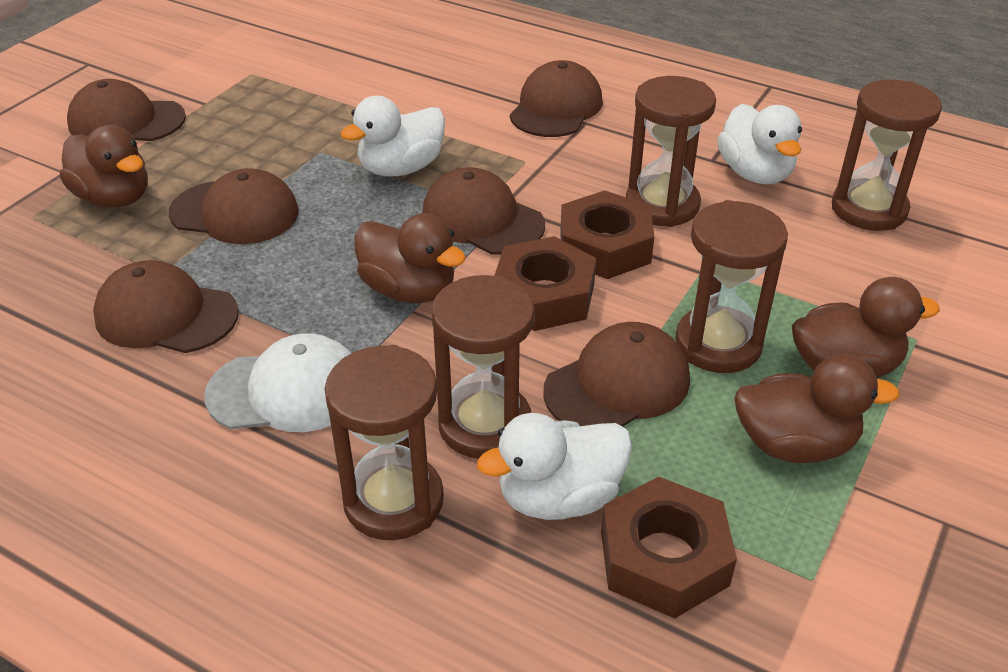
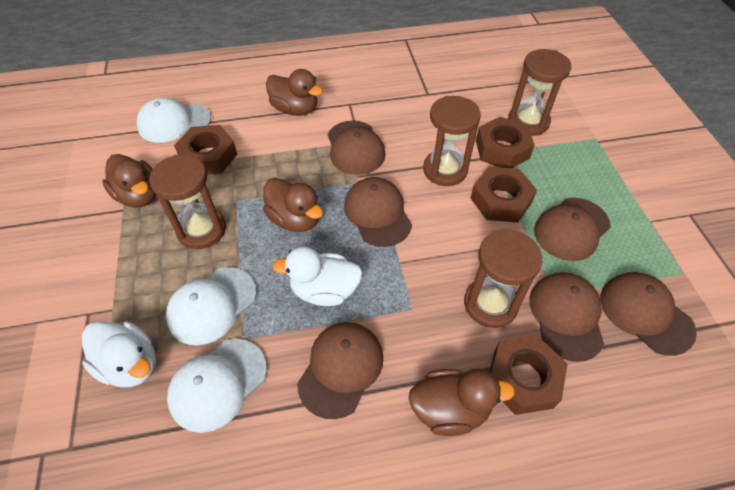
brown hourglass: 5 -> 4
brown nut: 3 -> 4
white cap: 1 -> 3
white duck: 3 -> 2

